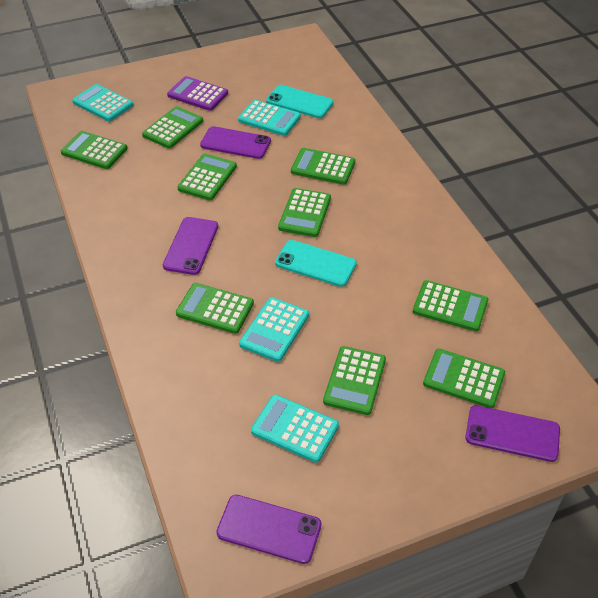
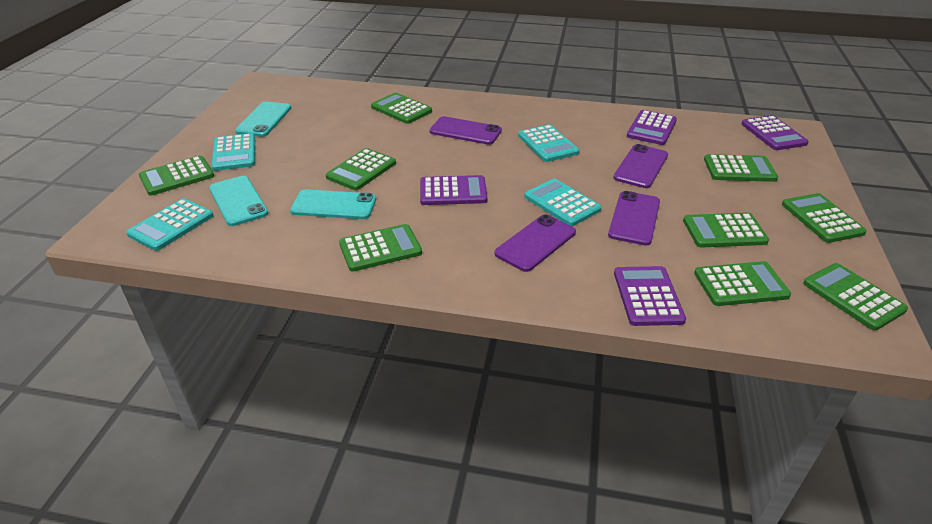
purple calculator: 1 -> 4
turquoise phone: 2 -> 3

